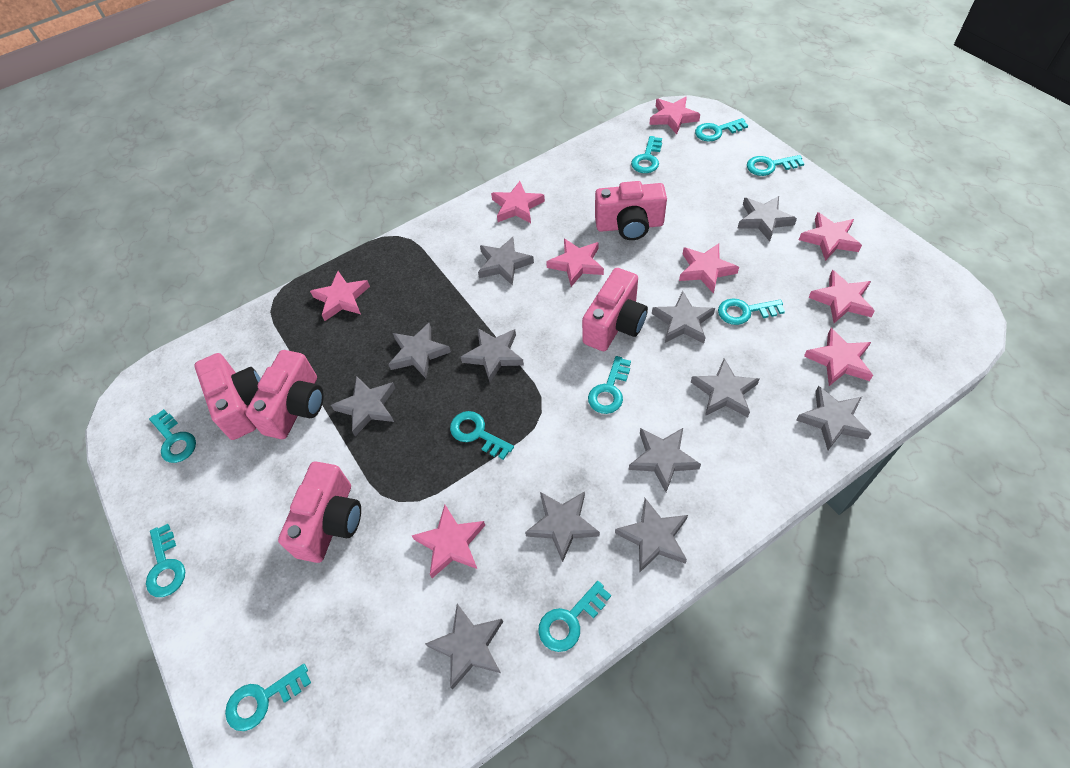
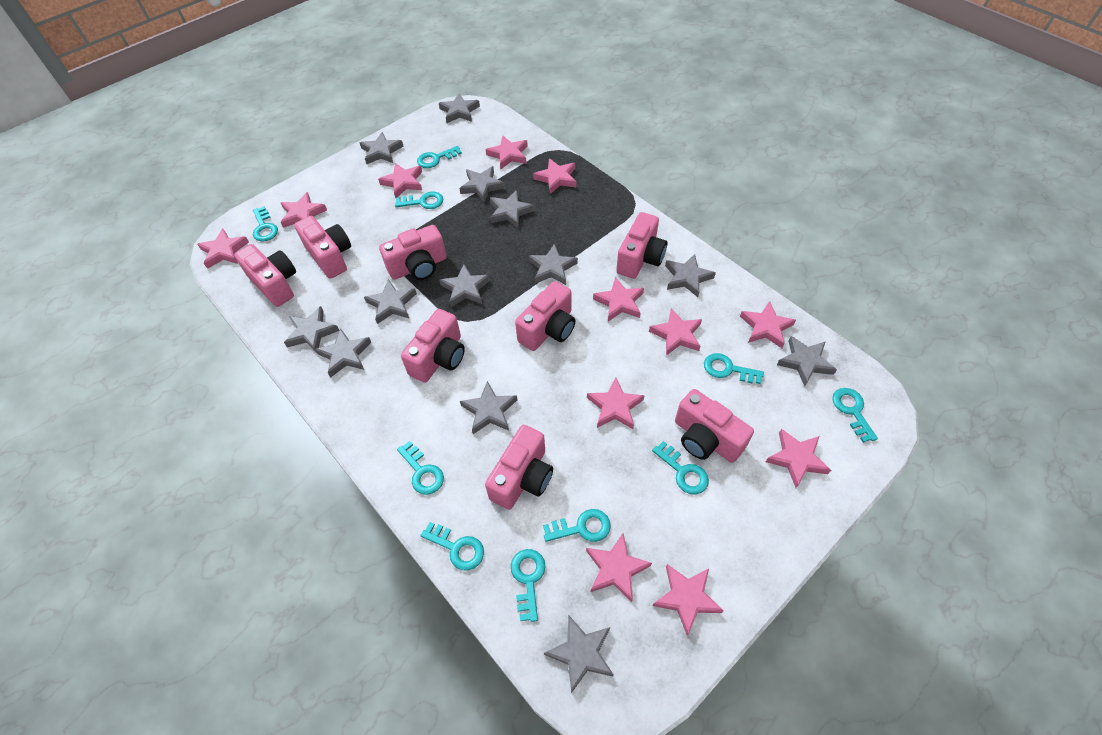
grey star: 12 -> 13
pink camera: 5 -> 8
pink star: 9 -> 12

